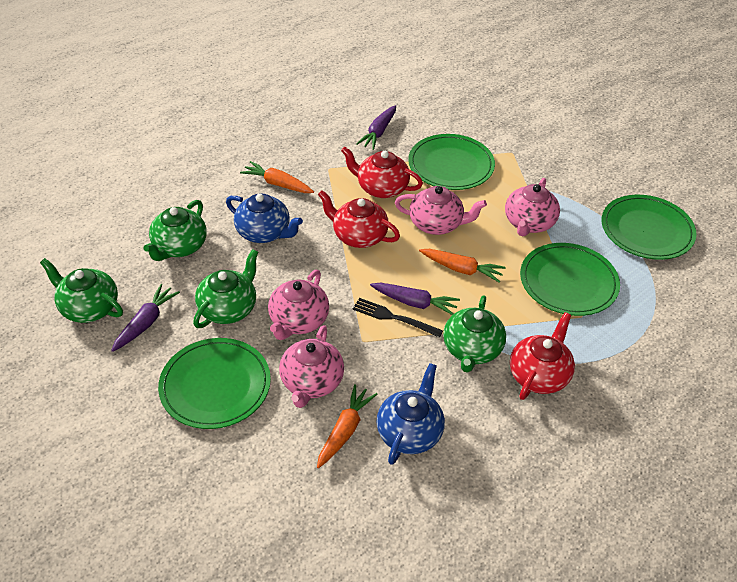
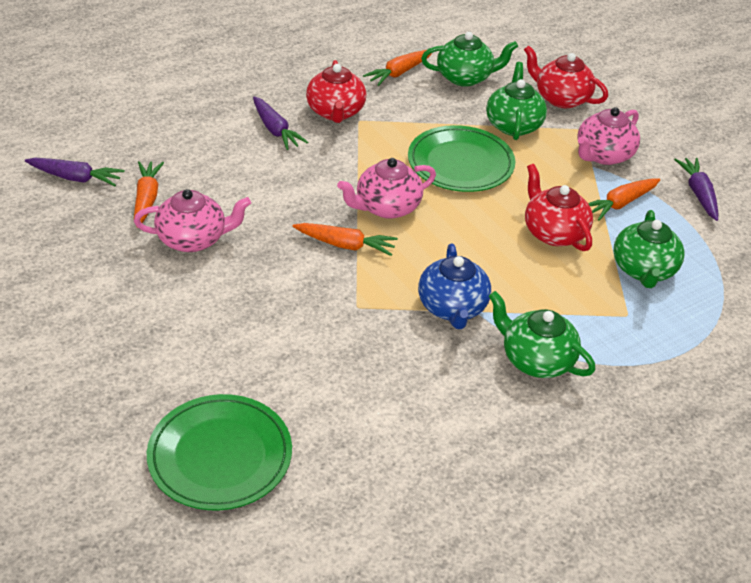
black fork: 1 -> 0
blue teapot: 2 -> 1
green plate: 4 -> 2
orange carrot: 3 -> 4
pink teapot: 4 -> 3

